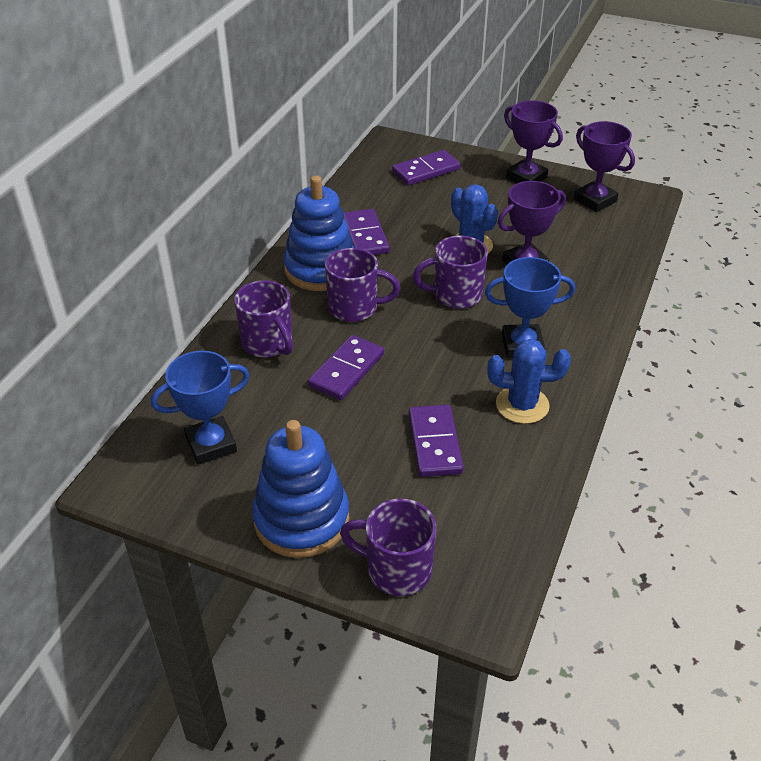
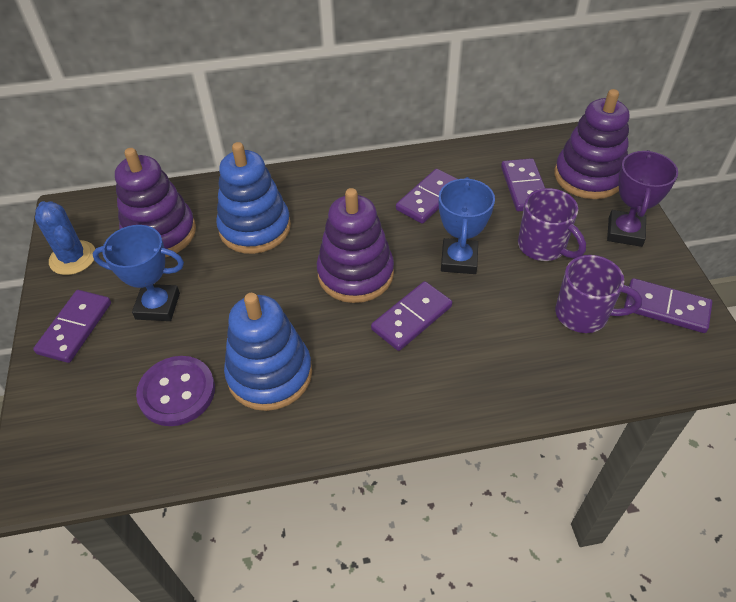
blue cactus: 2 -> 1
purple button: 0 -> 1
purple domino: 4 -> 5
purple mug: 4 -> 2
purple stacking toy: 0 -> 3
purple trophy: 3 -> 1

